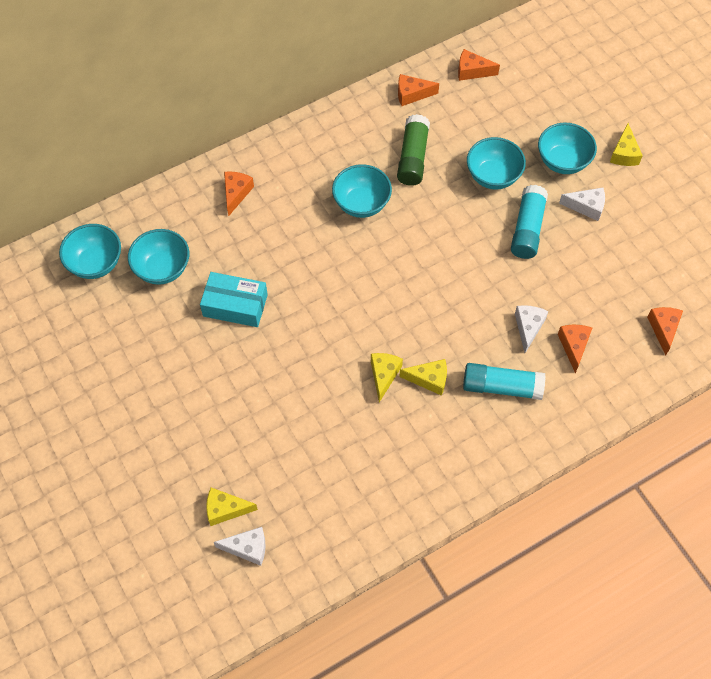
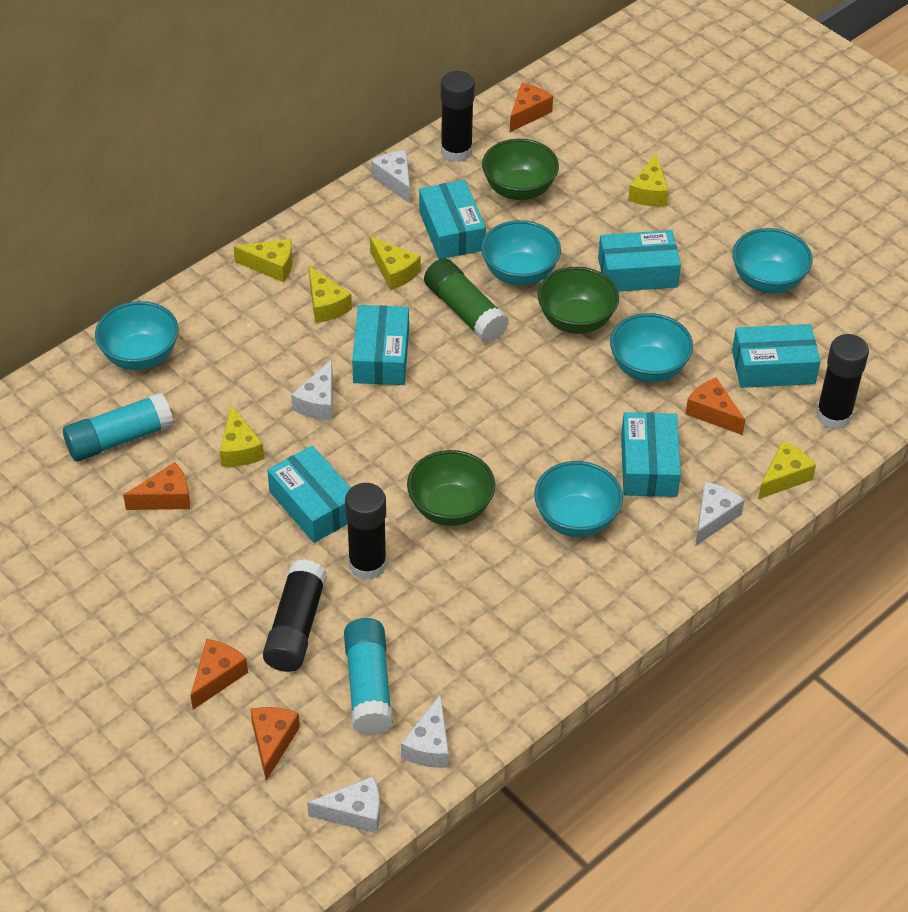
black glue stick: 0 -> 4
green bowl: 0 -> 3
turquoise box: 1 -> 6
white cheese: 3 -> 5
yellow cheese: 4 -> 6

